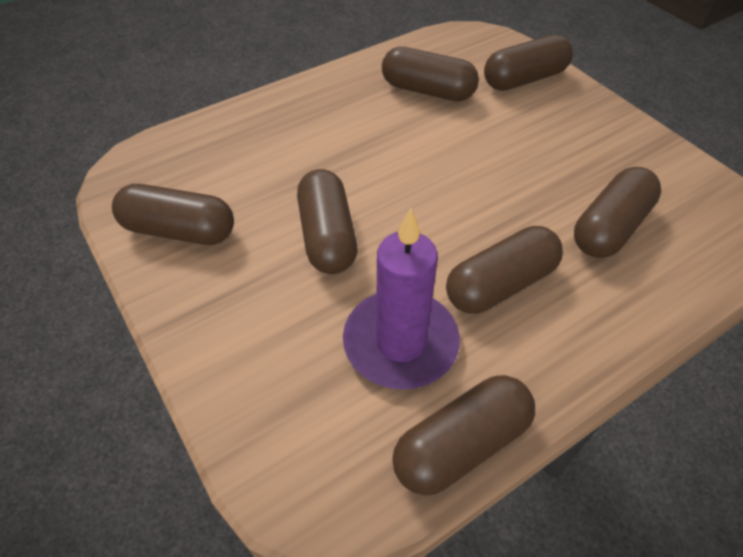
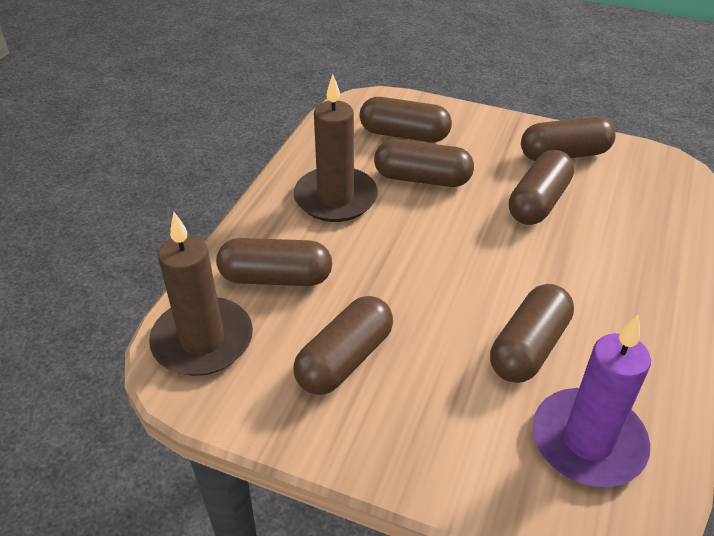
brown candle: 0 -> 2

